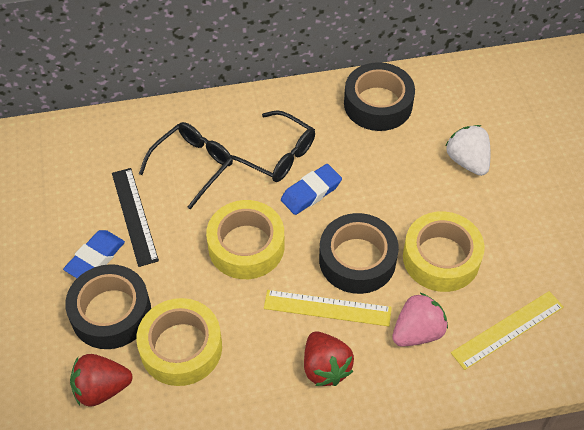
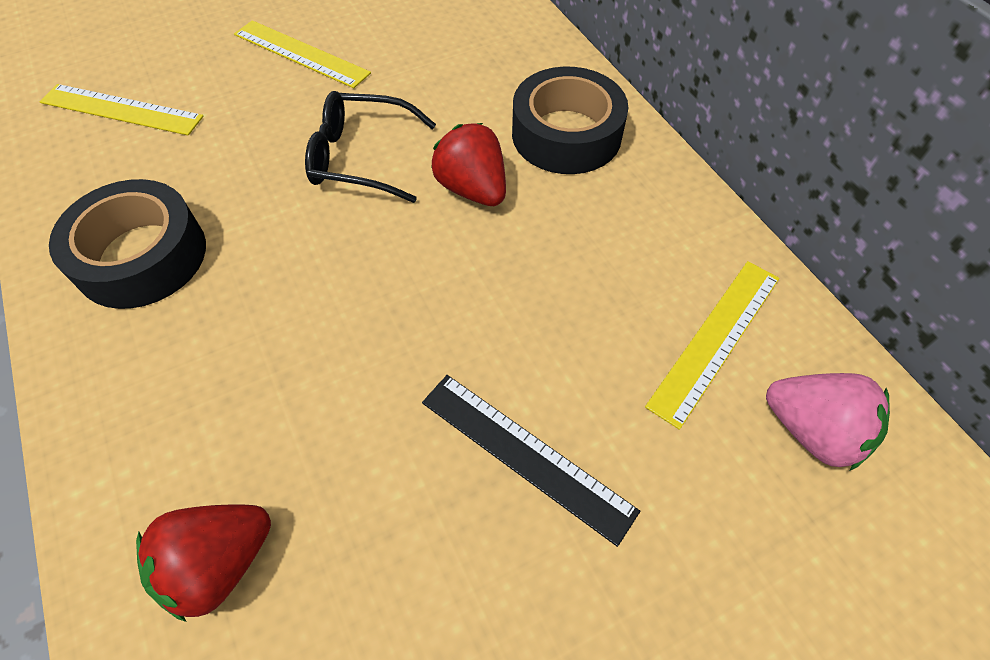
black glasses: 2 -> 1
black tape: 3 -> 2
blue eraser: 2 -> 0
white strawberry: 1 -> 0
yellow ruler: 2 -> 3
yellow tape: 3 -> 0

